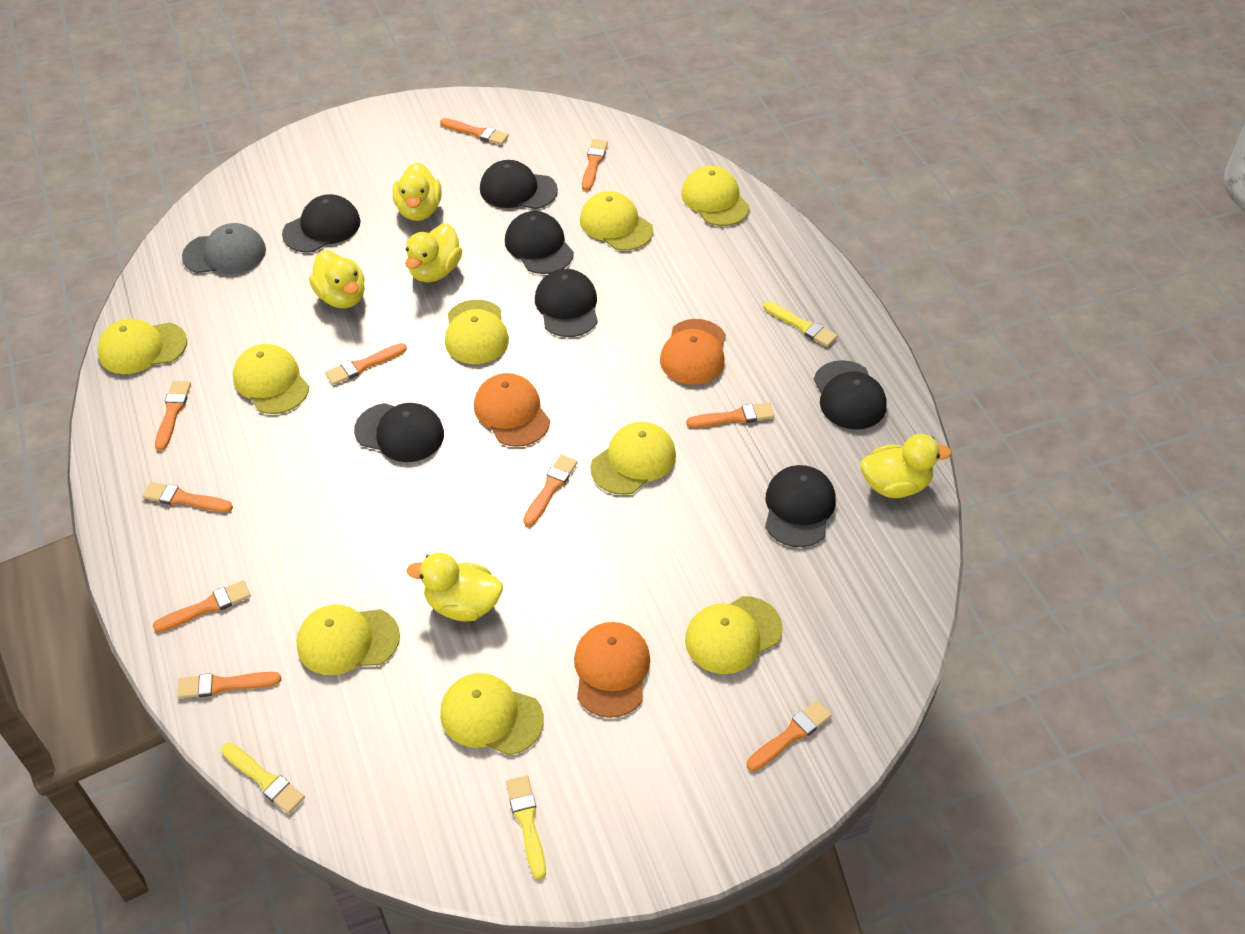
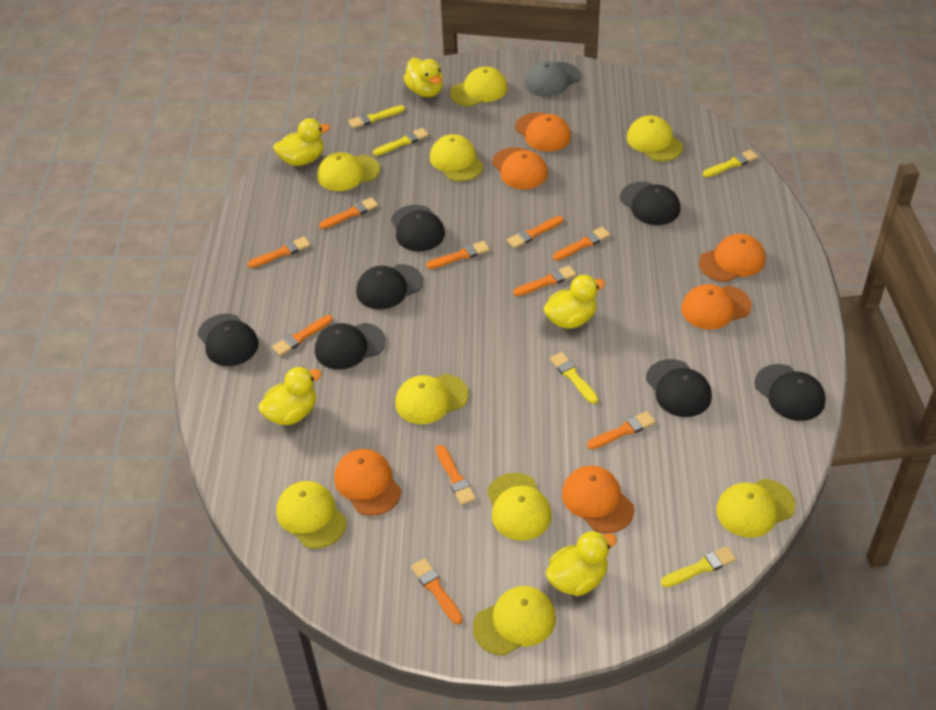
orange cap: 3 -> 6
yellow brush: 3 -> 5

